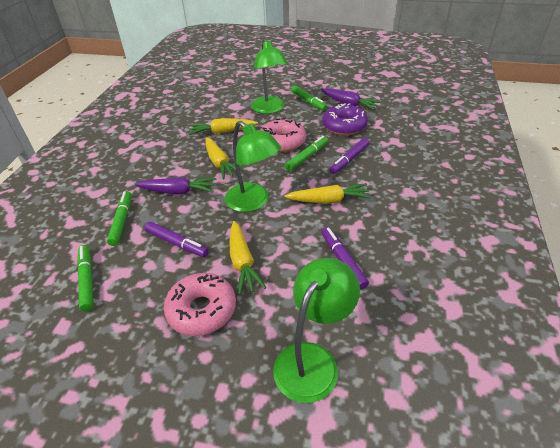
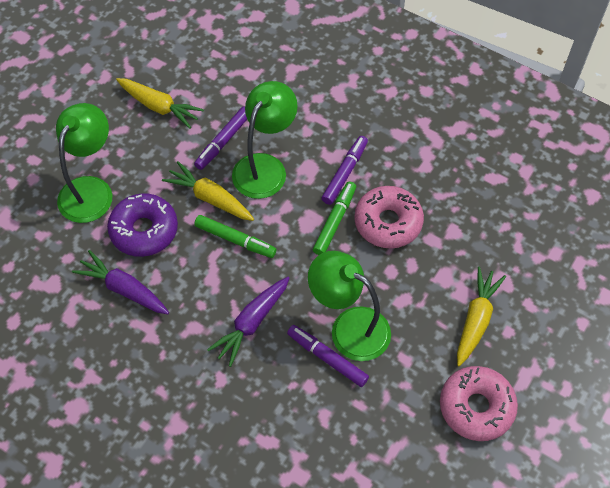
green marker: 4 -> 2
yellow carrot: 4 -> 3

